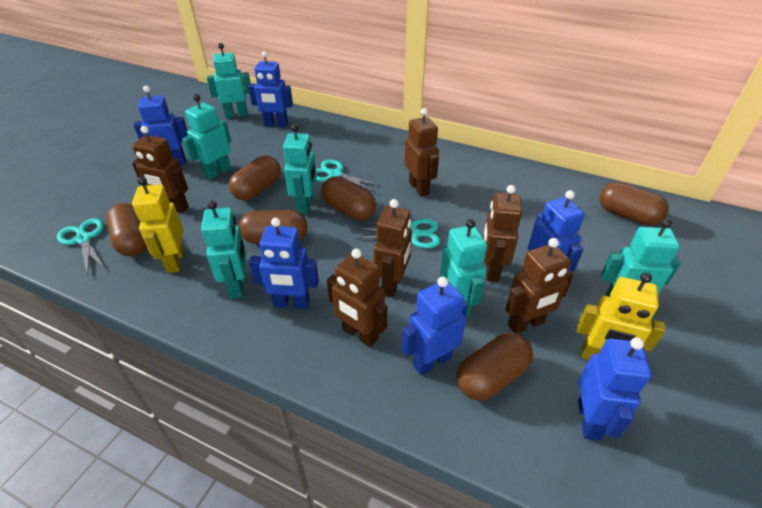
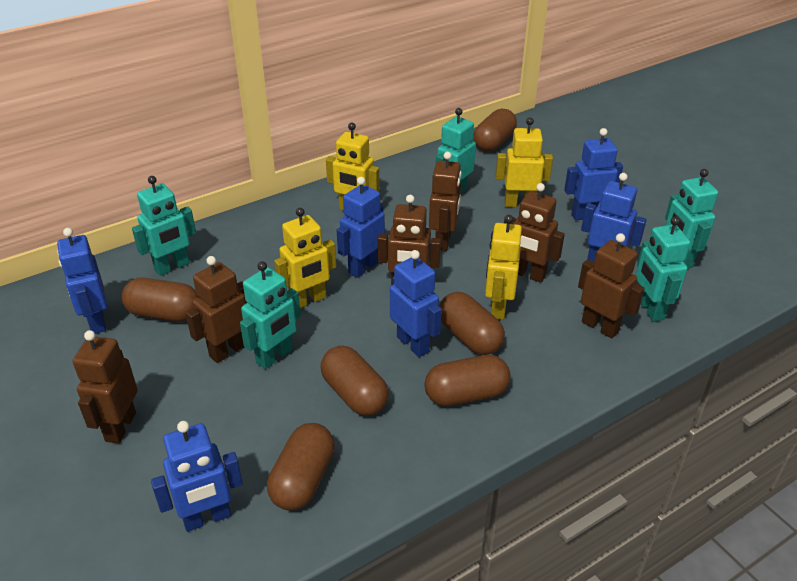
turquoise robot: 6 -> 5
turquoise scissors: 3 -> 0
yellow robot: 2 -> 4

